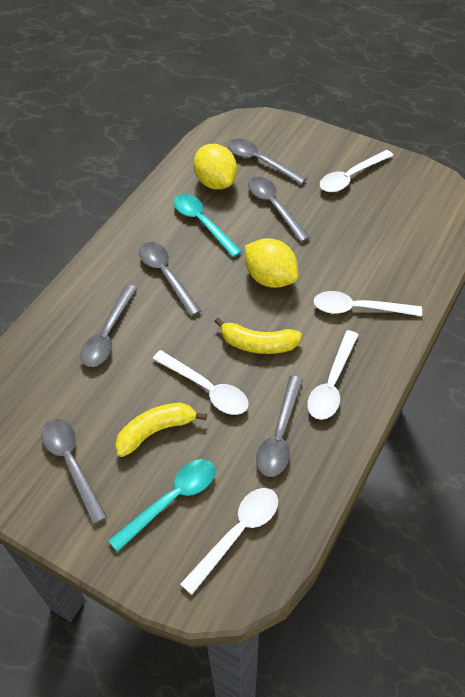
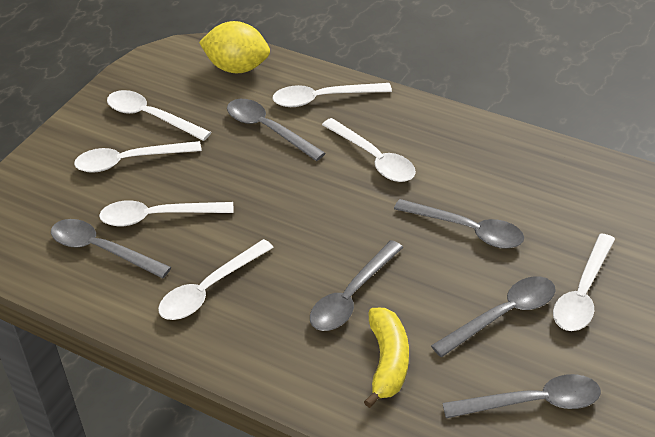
turquoise spoon: 2 -> 0
white spoon: 5 -> 7
yellow banana: 2 -> 1
yellow lemon: 2 -> 1

